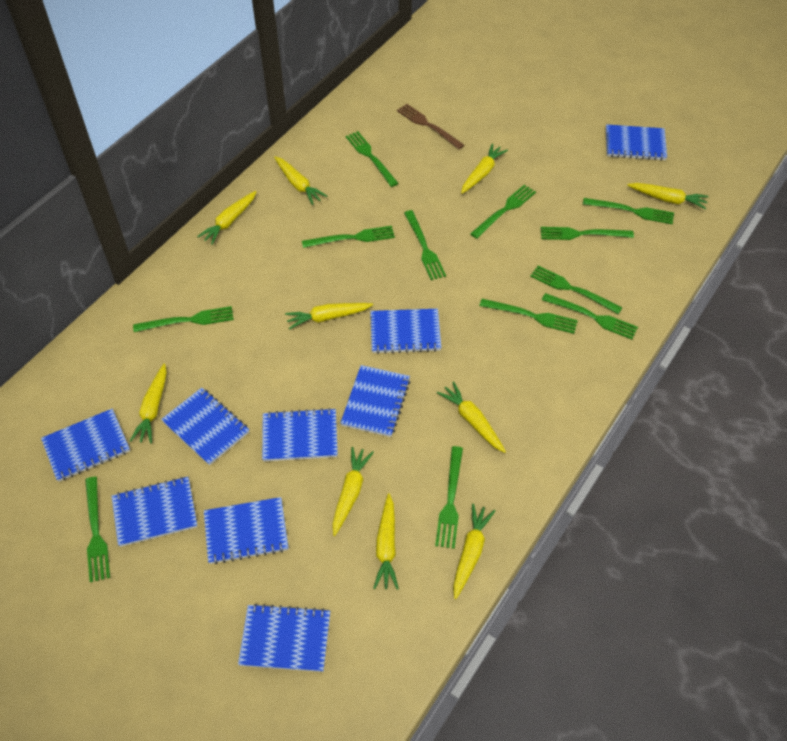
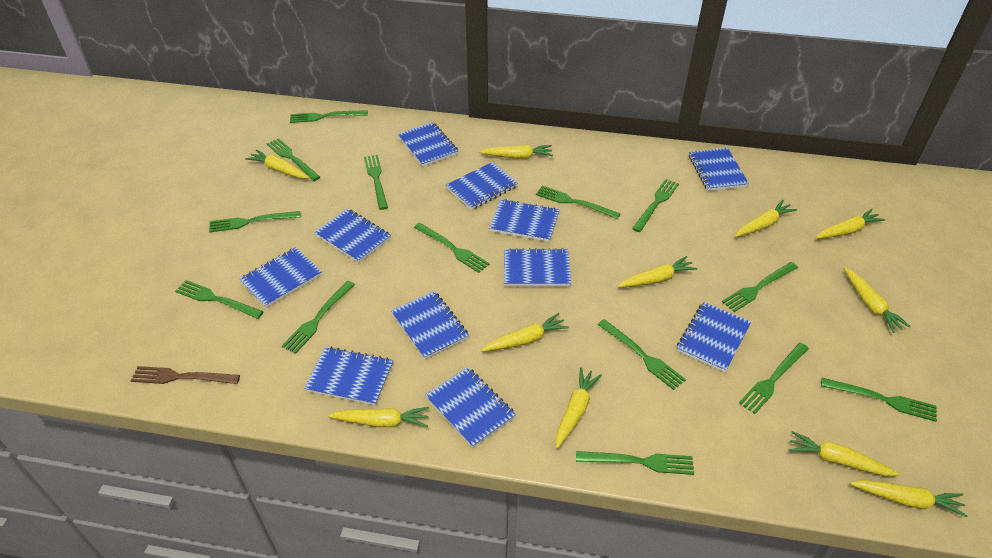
blue notebook: 9 -> 11
green fork: 12 -> 14
yellow carrot: 10 -> 11

